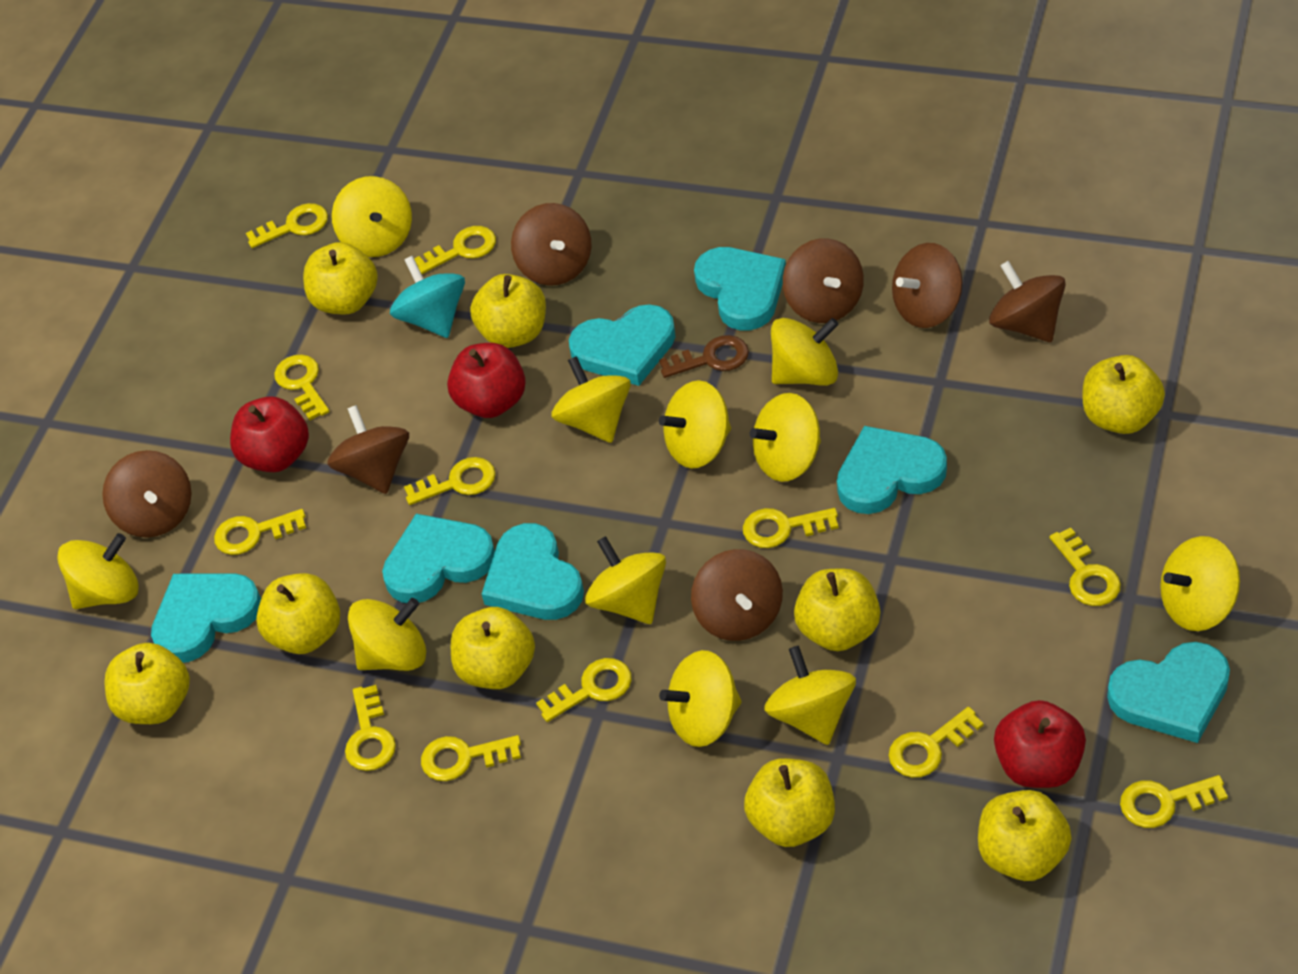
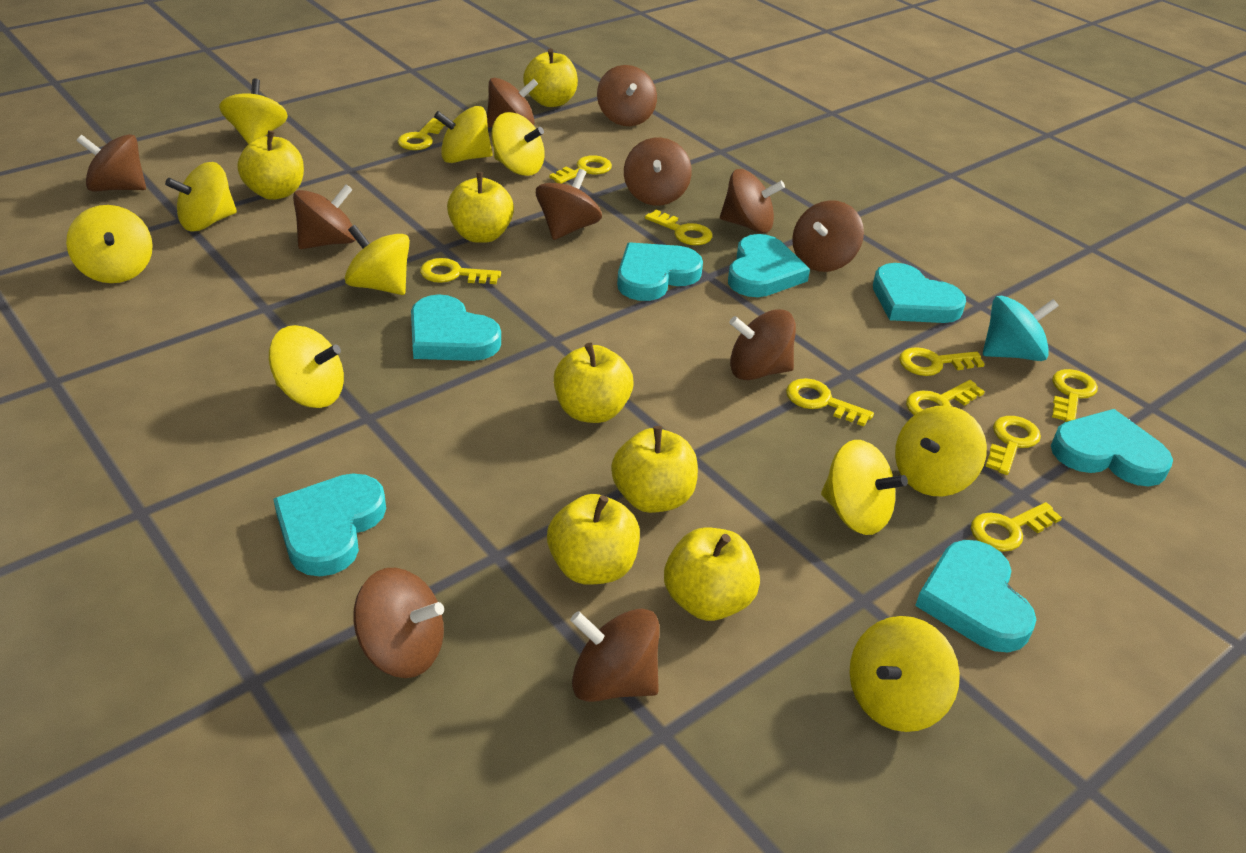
brown key: 1 -> 0
brown spinning top: 7 -> 11
red apple: 3 -> 0
yellow apple: 9 -> 7
yellow key: 12 -> 10
yellow spinning top: 11 -> 10

